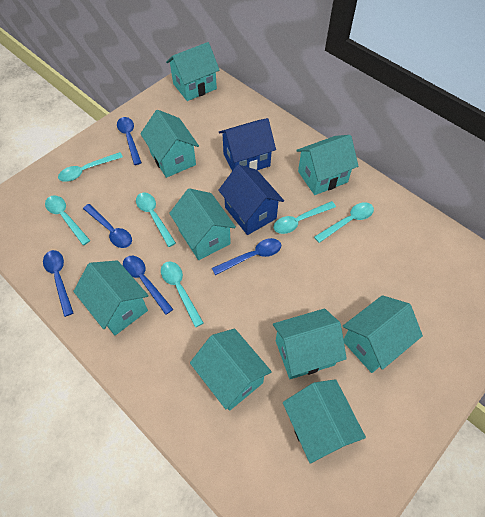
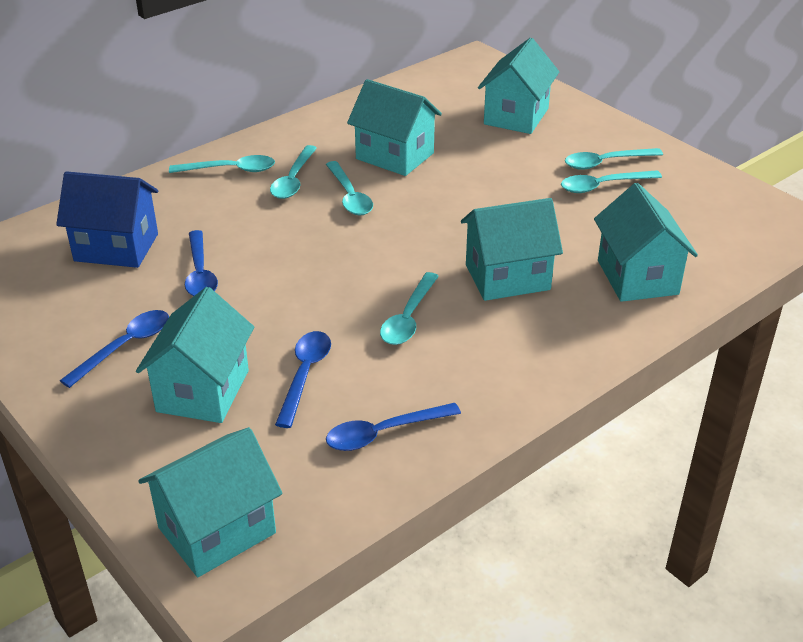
blue house: 2 -> 1
blue spoon: 5 -> 4
turquoise house: 9 -> 6

